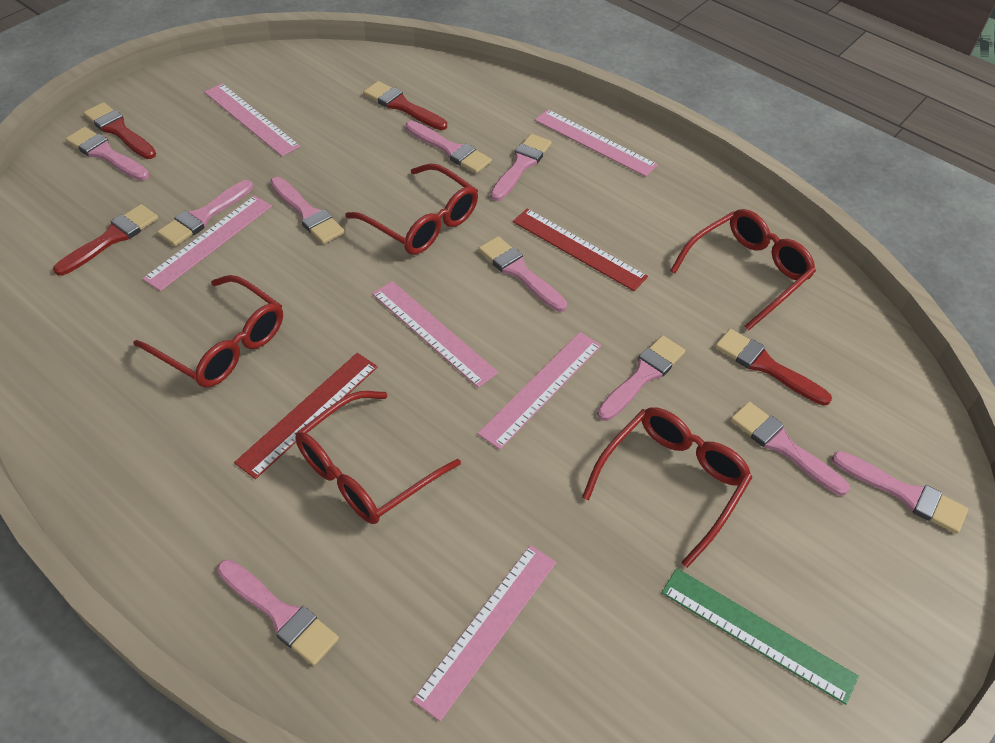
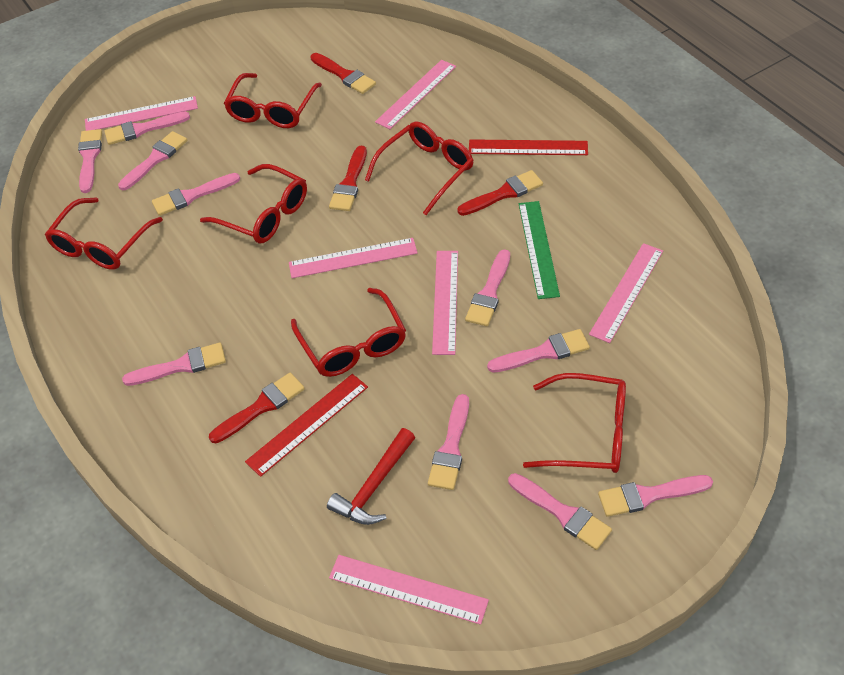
red glasses: 5 -> 6
red hammer: 0 -> 1

